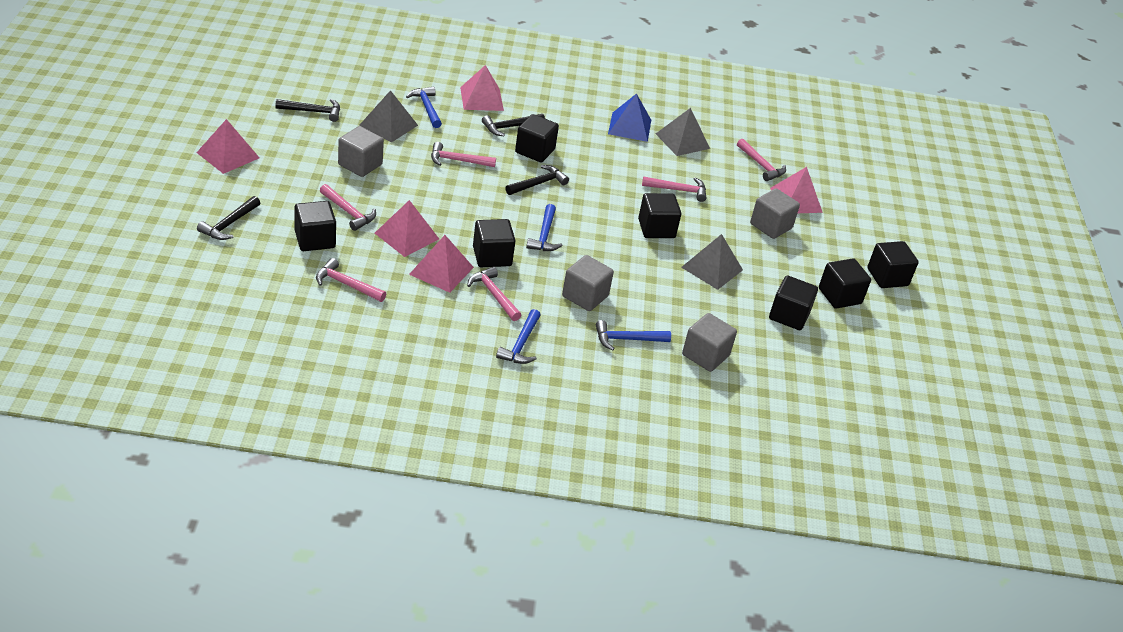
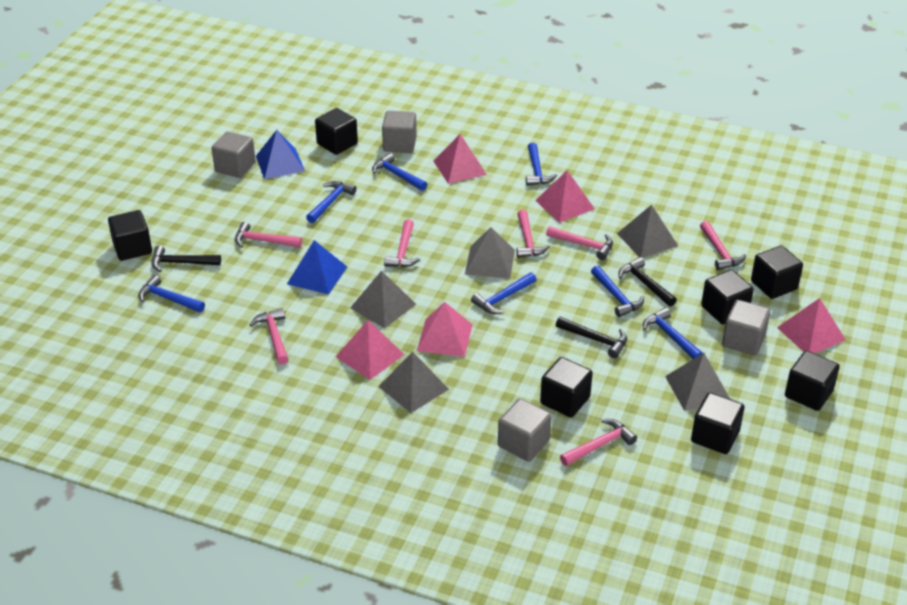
black hammer: 4 -> 3
blue hammer: 4 -> 7
blue pyramid: 1 -> 2
grey pyramid: 3 -> 5
pink hammer: 6 -> 7

